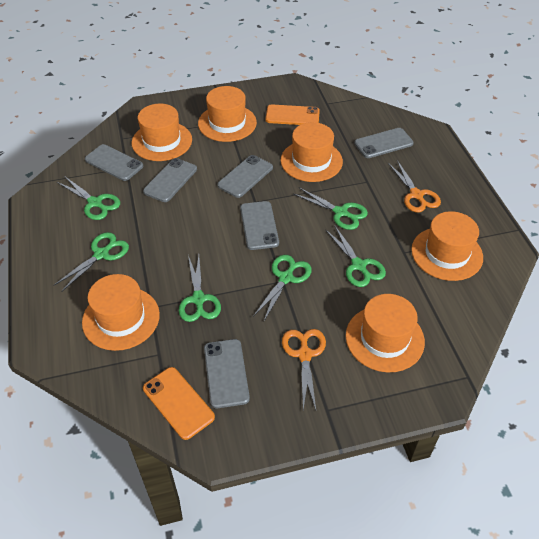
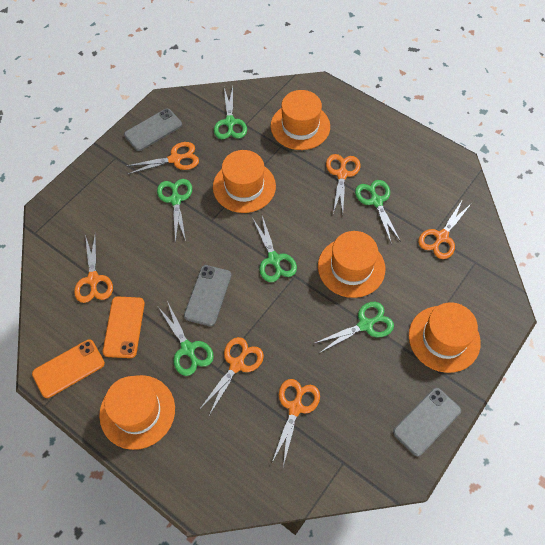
grey phone: 6 -> 3
orange hat: 6 -> 5
orange scissors: 2 -> 6

